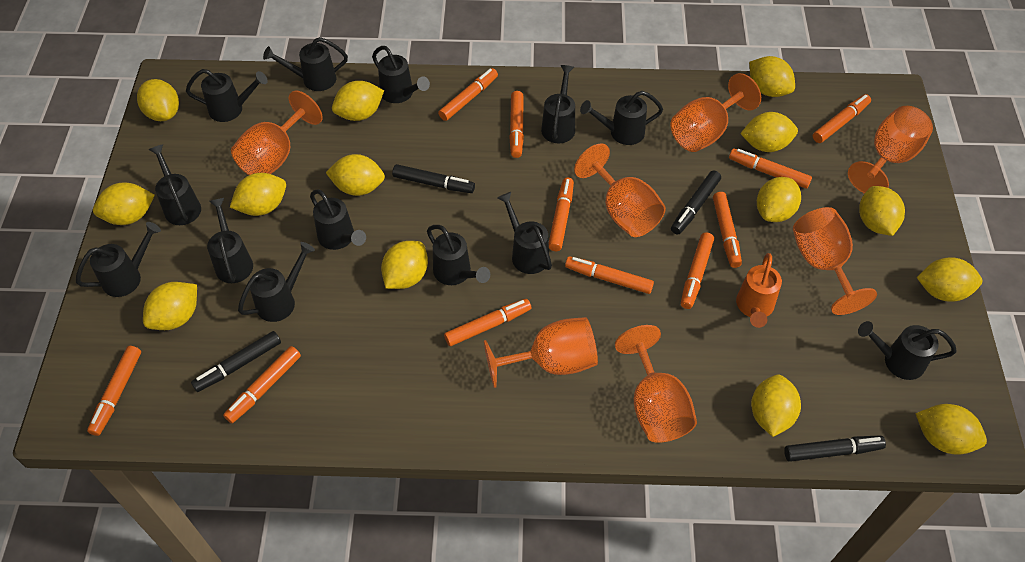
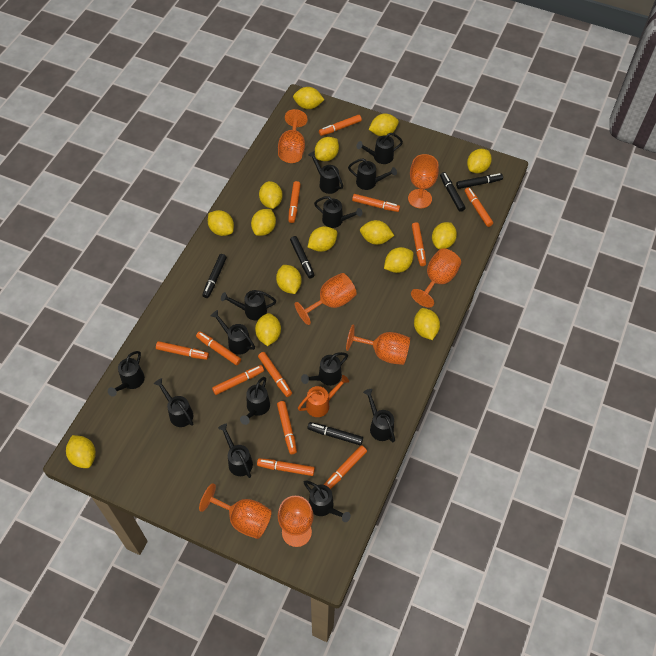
black marker: 4 -> 5
orange marker: 11 -> 12
yellow lemon: 14 -> 15

